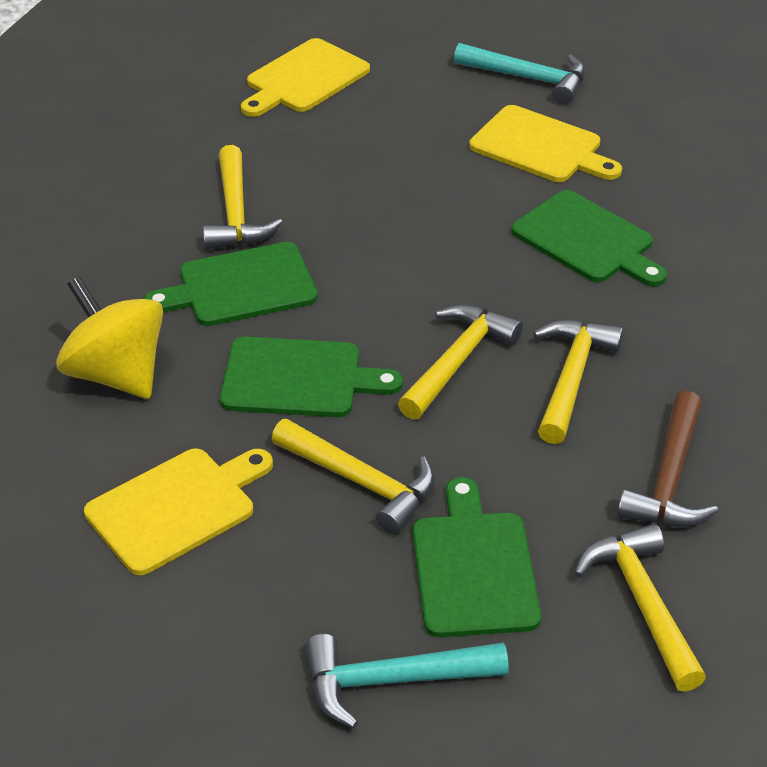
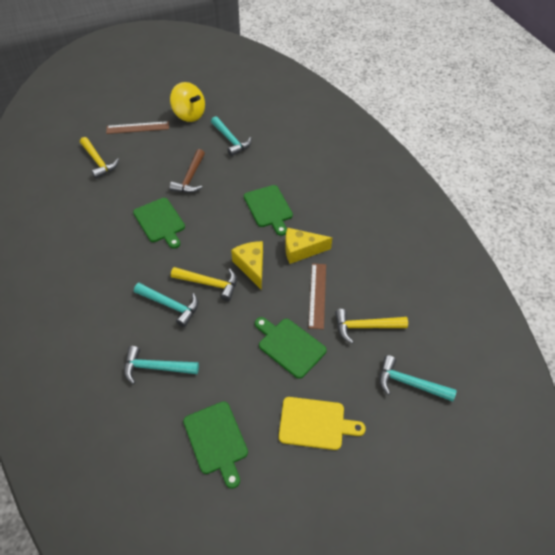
brown ruler: 0 -> 2
turquoise hammer: 2 -> 4
yellow cheese: 0 -> 2
yellow cutting board: 3 -> 1
yellow hammer: 5 -> 3

